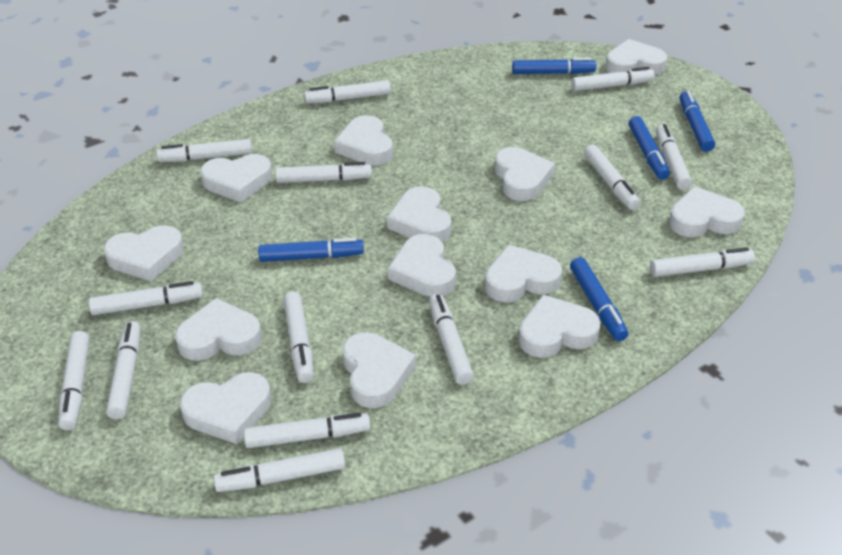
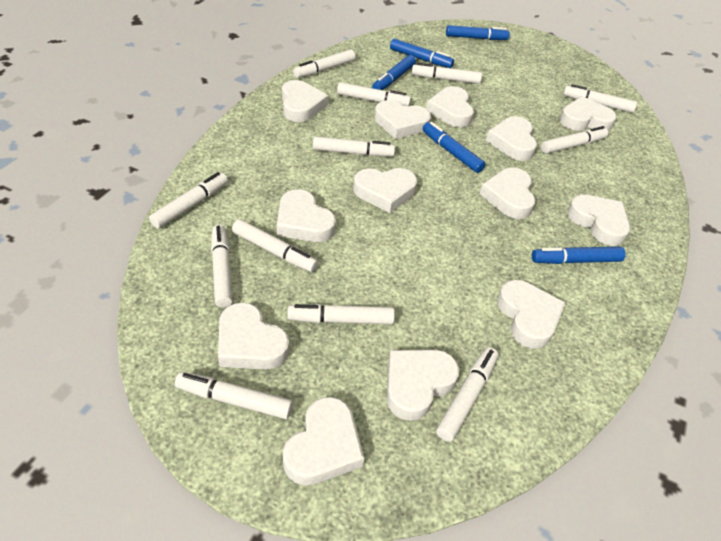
white marker: 14 -> 12

